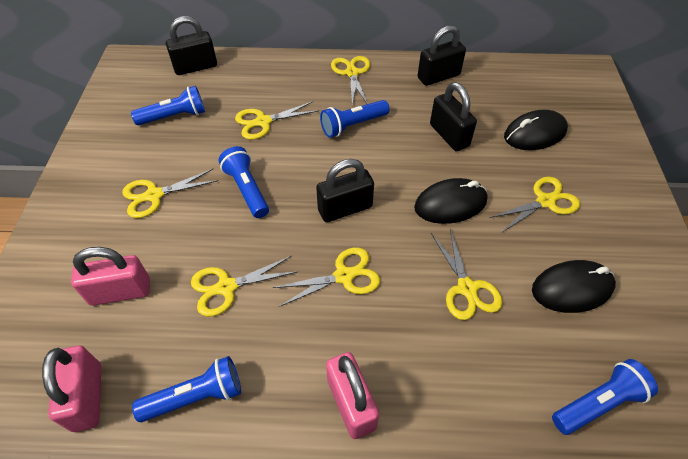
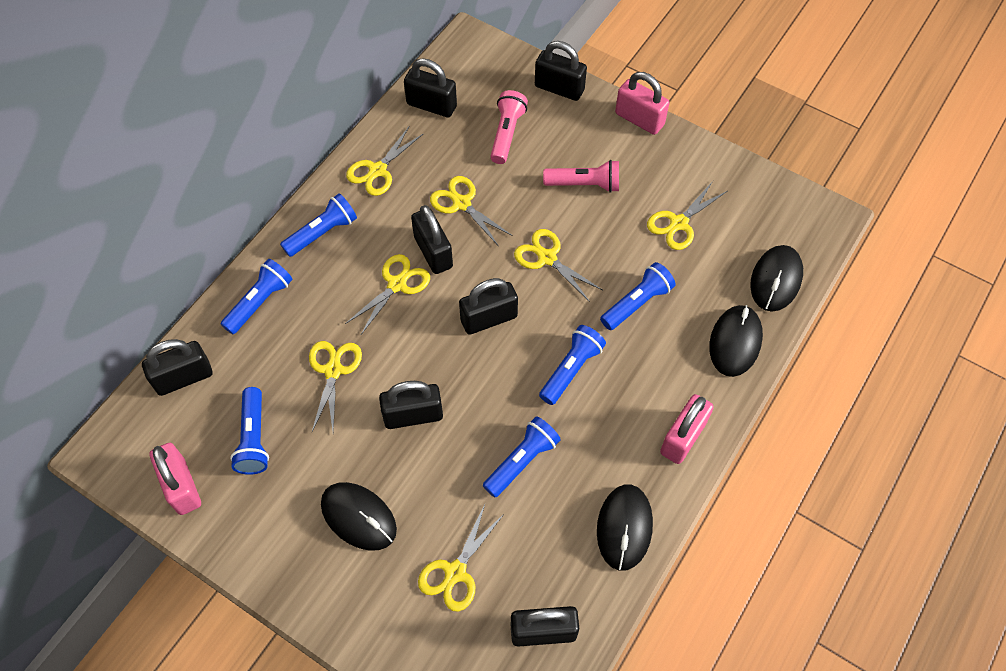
black mouse: 3 -> 4
black padlock: 4 -> 7
blue flashlight: 5 -> 6
pink flashlight: 0 -> 2

